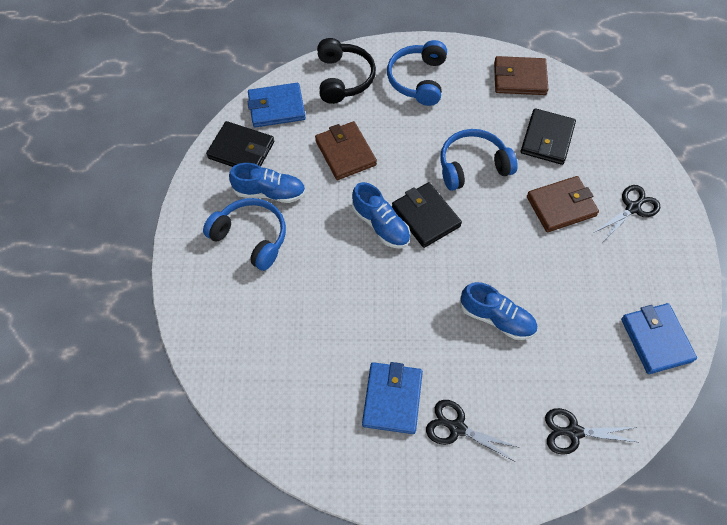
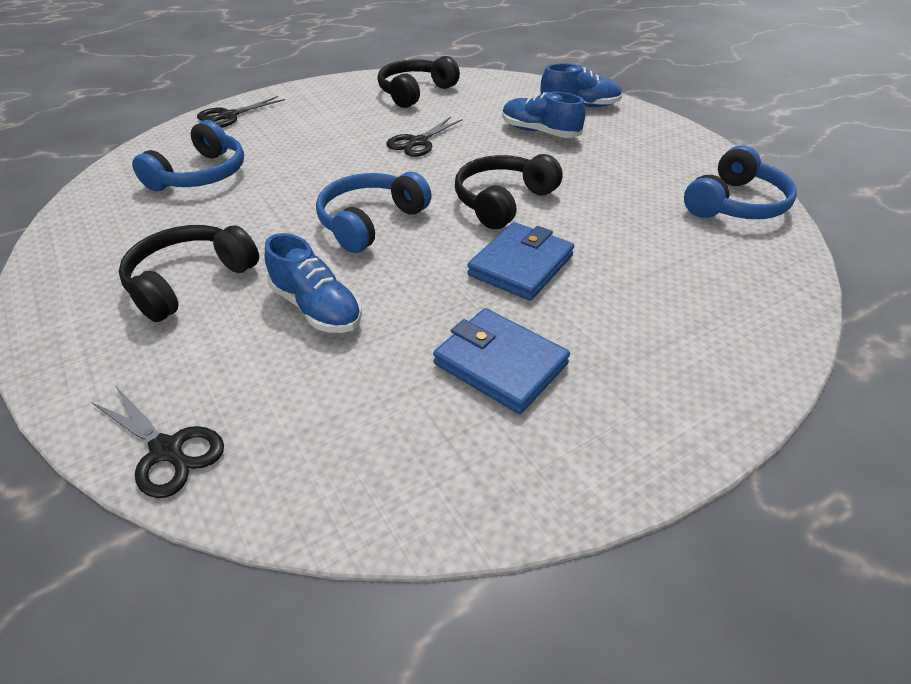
black headphones: 1 -> 3
black wallet: 3 -> 0
blue wallet: 3 -> 2
brown wallet: 3 -> 0

